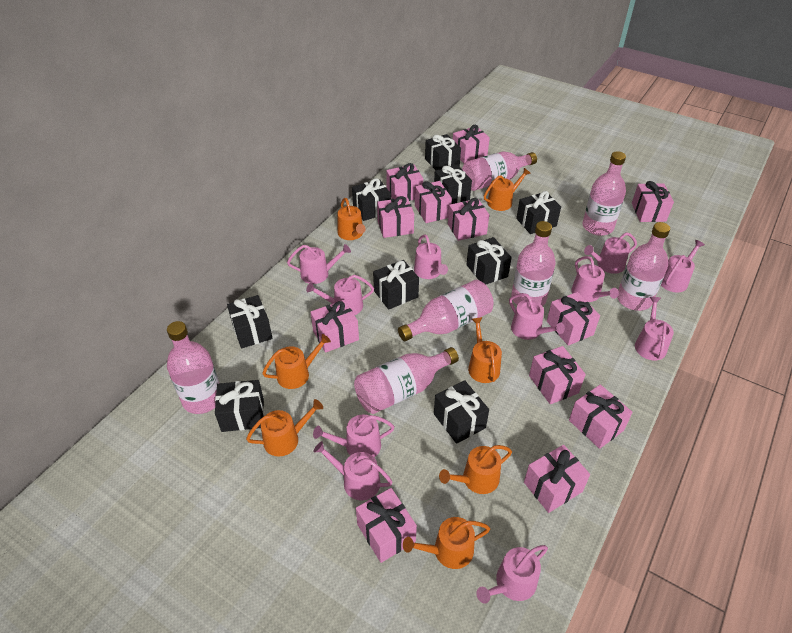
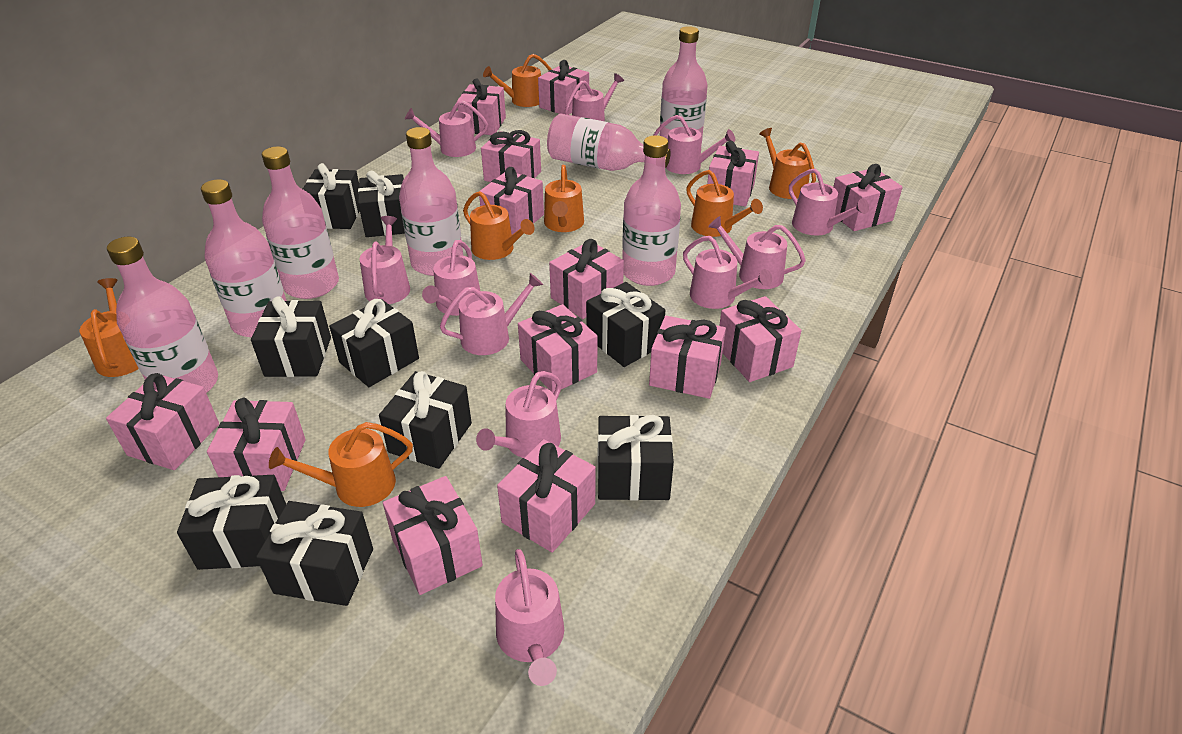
pink gift: 12 -> 14

